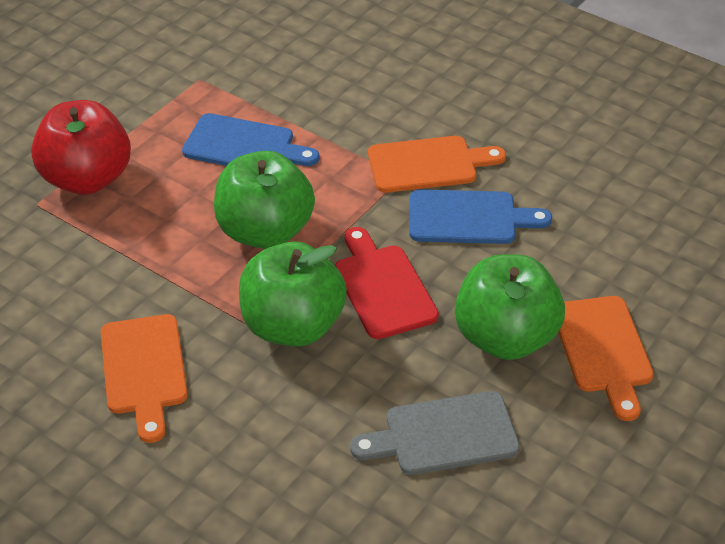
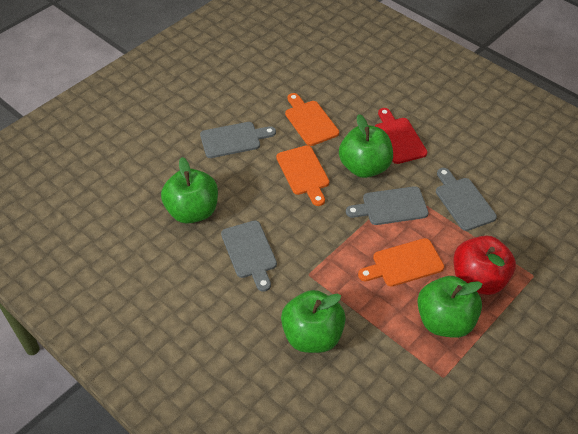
blue cutting board: 2 -> 0
green apple: 3 -> 4
grey cutting board: 1 -> 4

